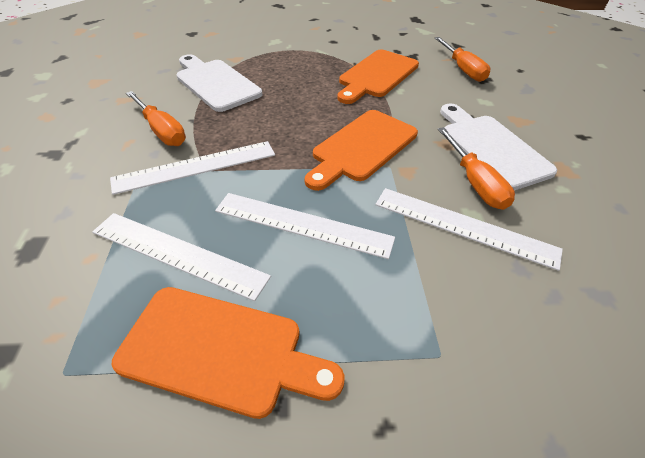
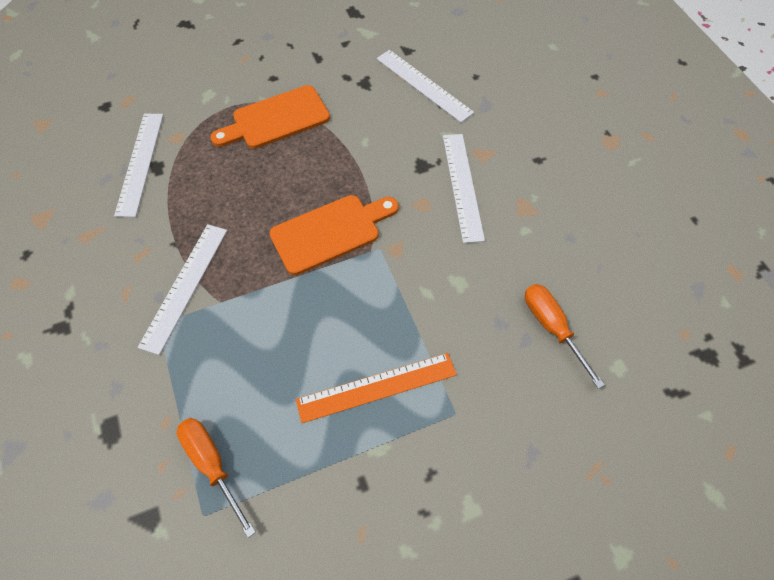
orange cutting board: 3 -> 2
orange ruler: 0 -> 1
orange screwdriver: 3 -> 2
white cutting board: 2 -> 0

